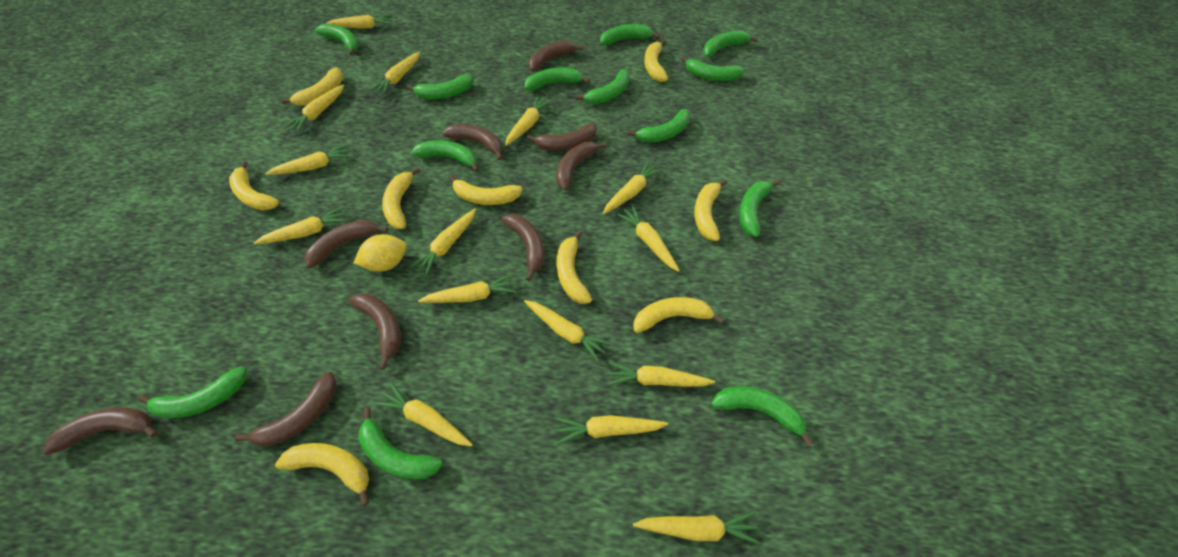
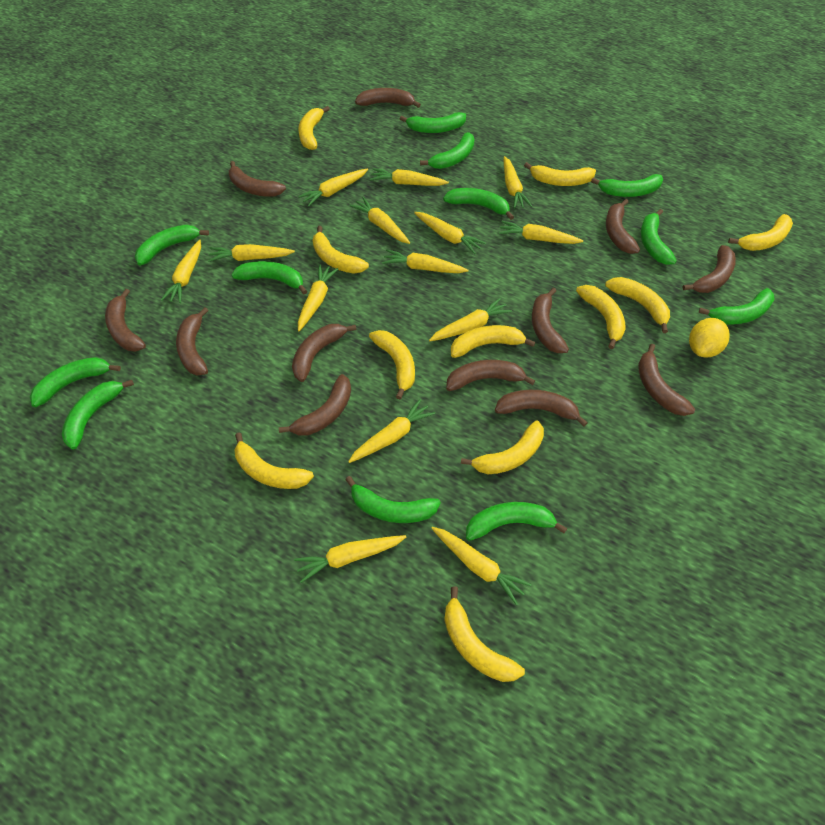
brown banana: 9 -> 12
green banana: 13 -> 12
yellow banana: 9 -> 11
yellow carrot: 15 -> 14

